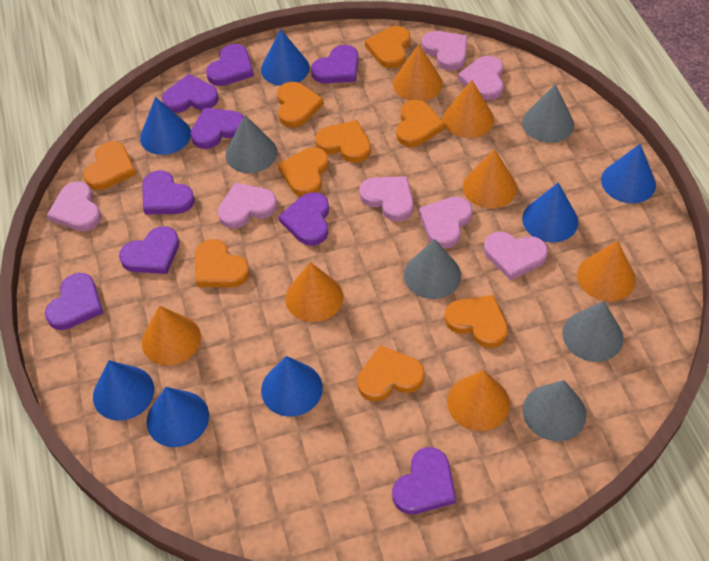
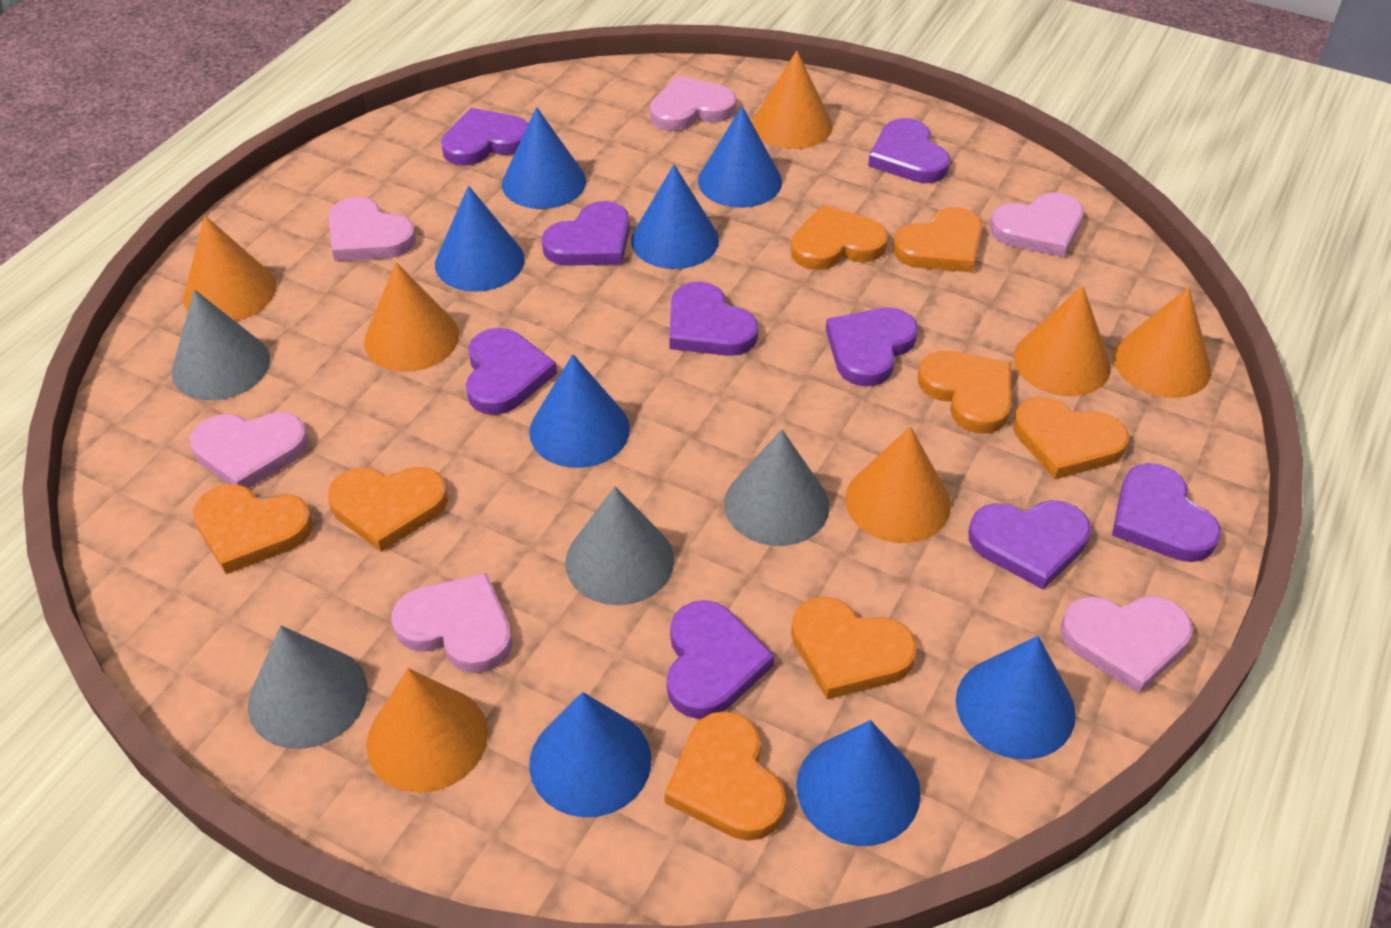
blue cone: 7 -> 8
grey cone: 5 -> 4
orange heart: 9 -> 8
pink heart: 7 -> 6

